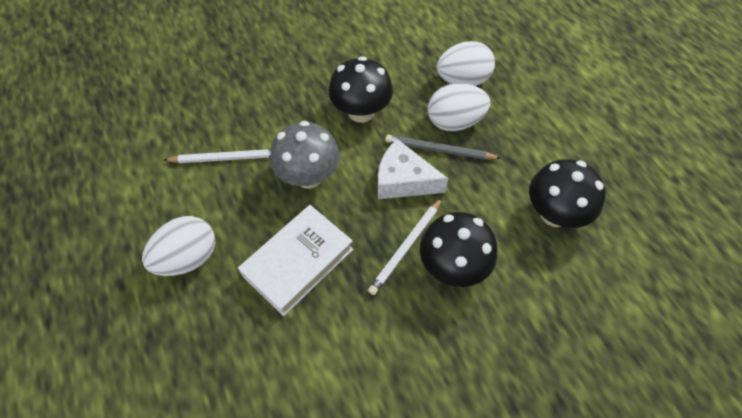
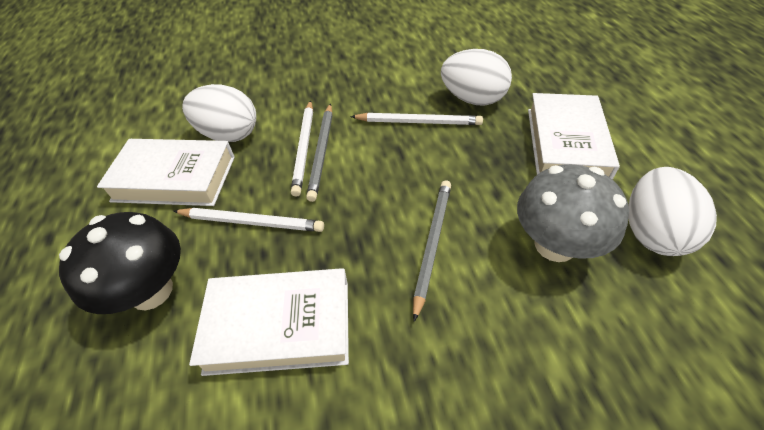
black mushroom: 3 -> 1
grey pencil: 1 -> 2
white book: 1 -> 3
white cheese: 1 -> 0
white pencil: 2 -> 3

